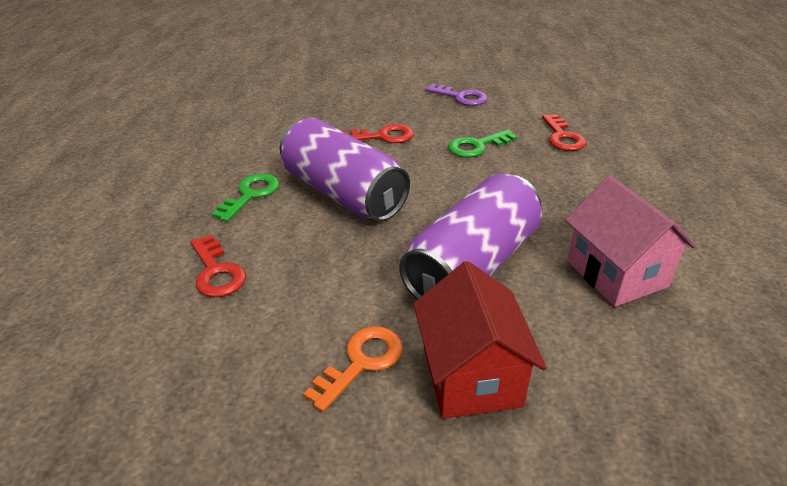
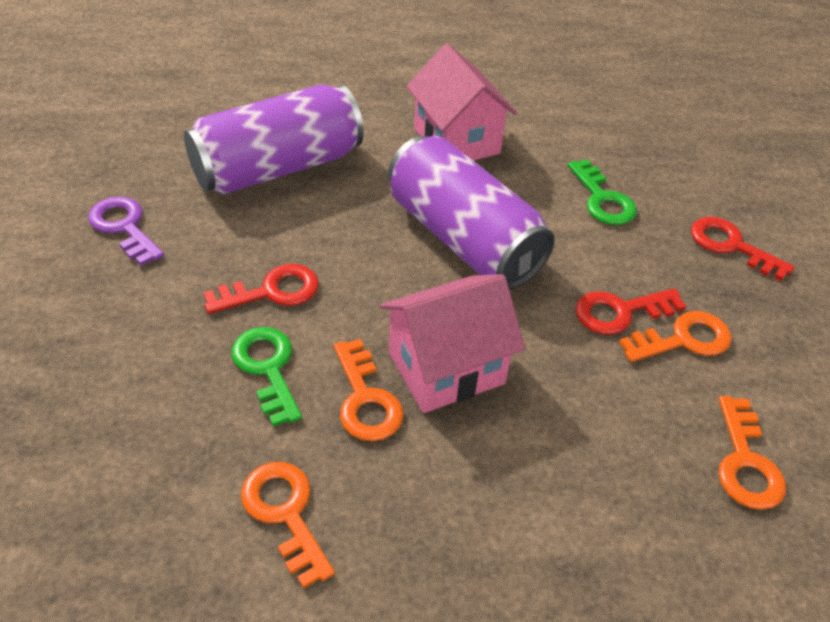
orange key: 1 -> 4
pink house: 1 -> 2
red house: 1 -> 0

